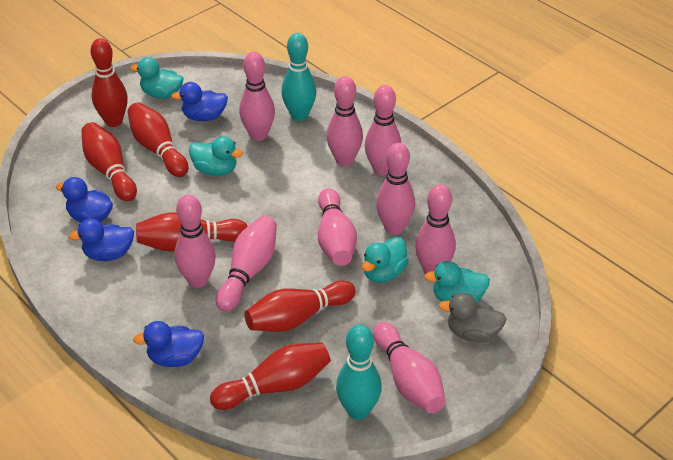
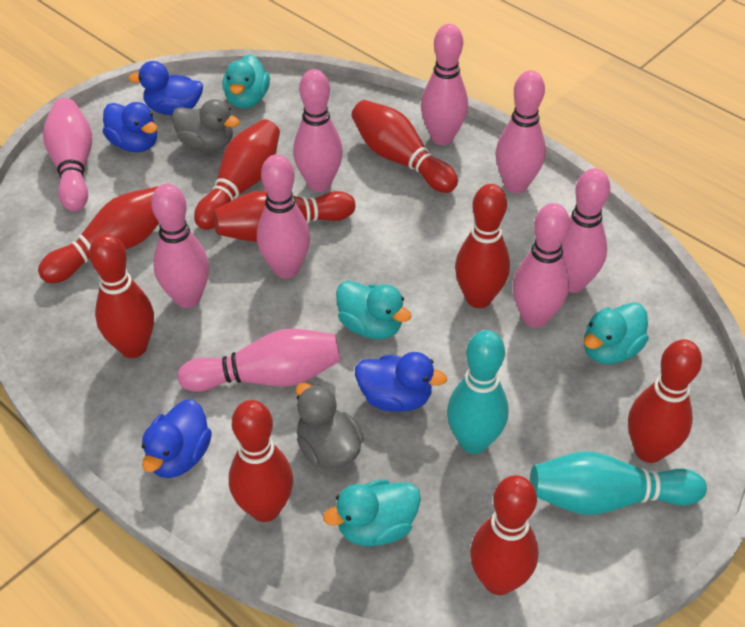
grey duck: 1 -> 2
red bowling pin: 6 -> 9

